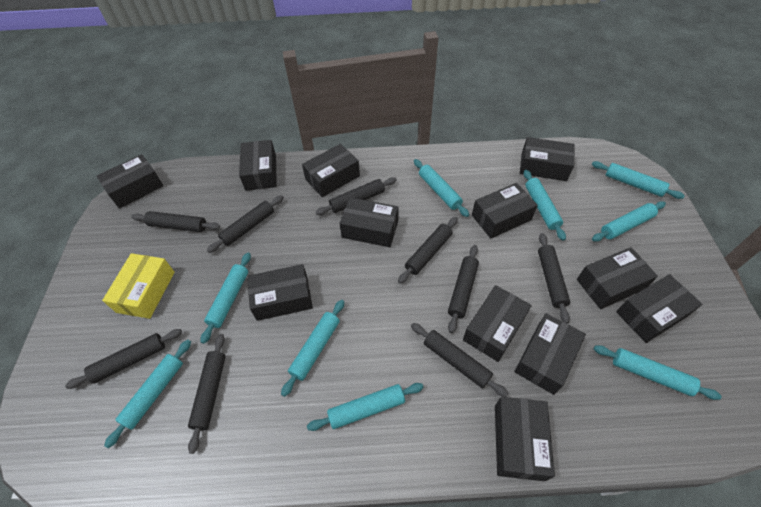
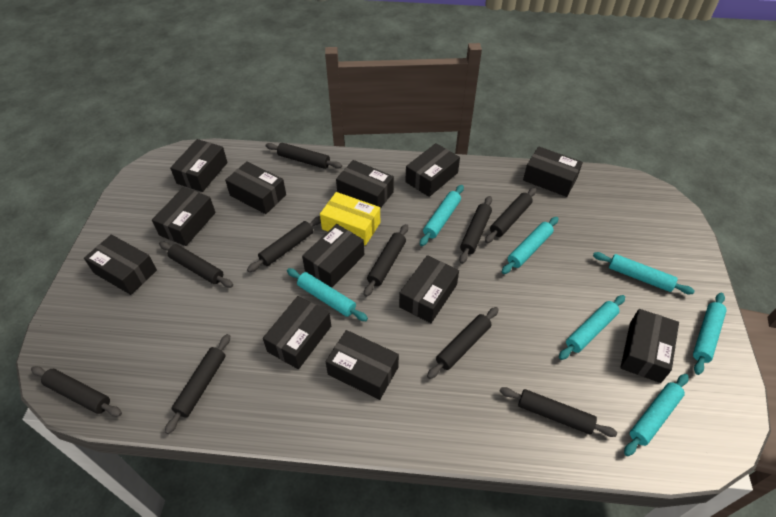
black rolling pin: 9 -> 10
turquoise rolling pin: 9 -> 7

